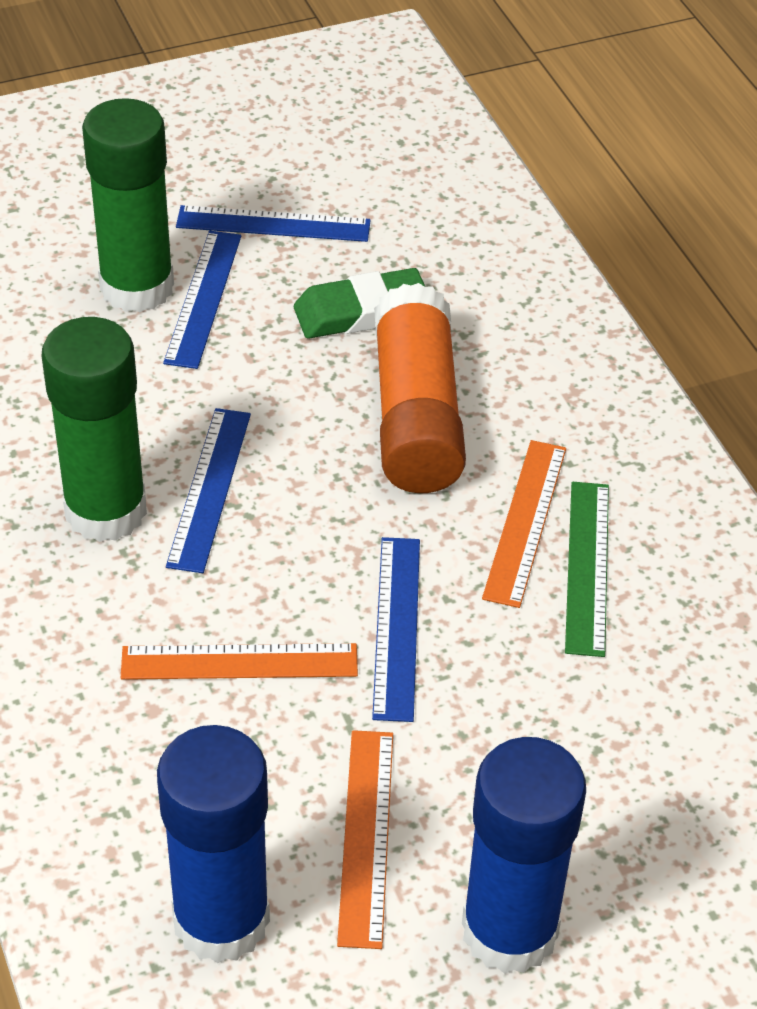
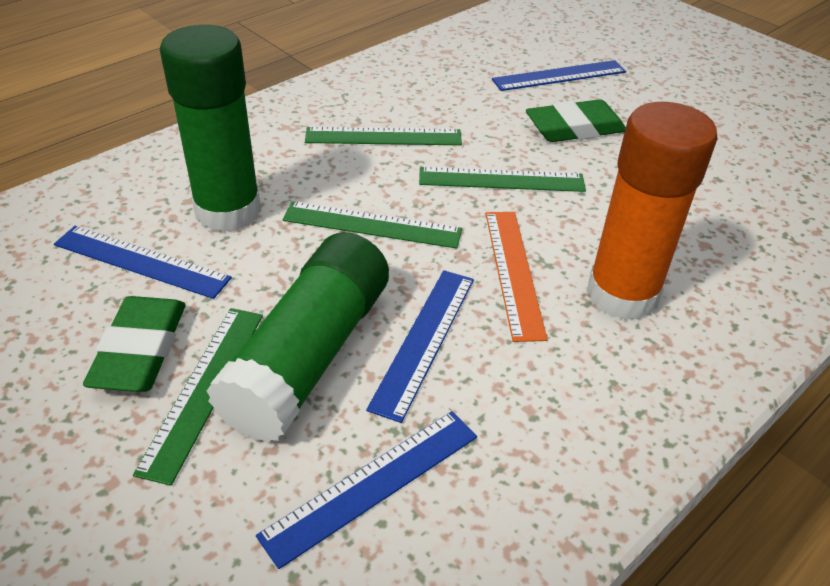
blue glue stick: 2 -> 0
green eraser: 1 -> 2
green ruler: 1 -> 4
orange ruler: 3 -> 1

